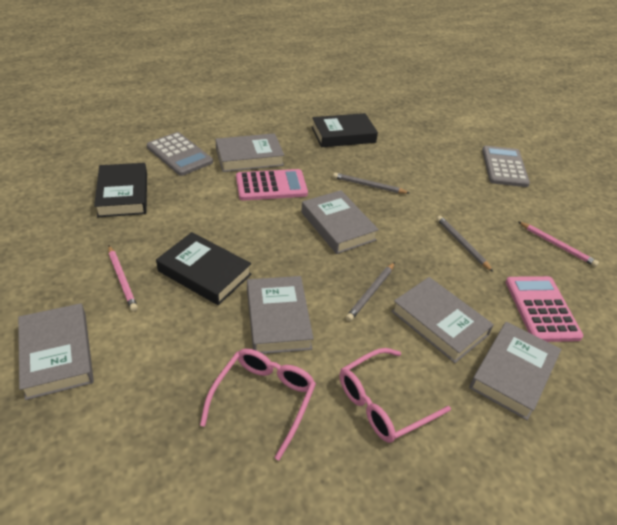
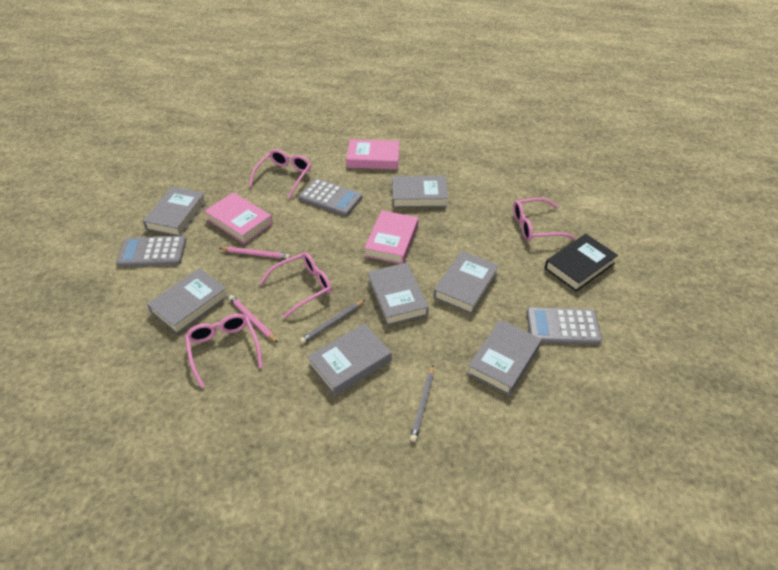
black book: 3 -> 1
grey book: 6 -> 7
grey calculator: 2 -> 3
grey pencil: 3 -> 2
pink book: 0 -> 3
pink calculator: 2 -> 0
pink glasses: 2 -> 4

